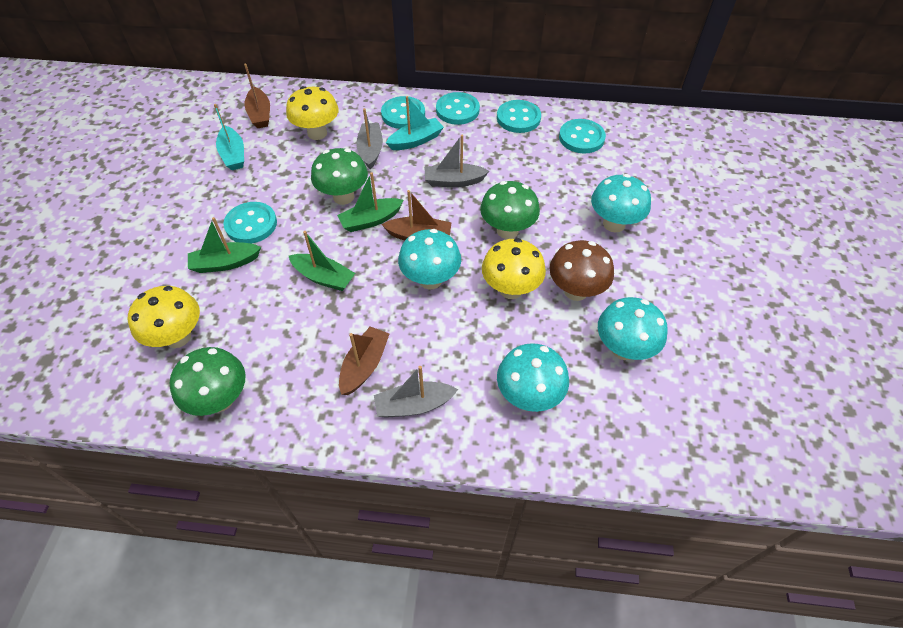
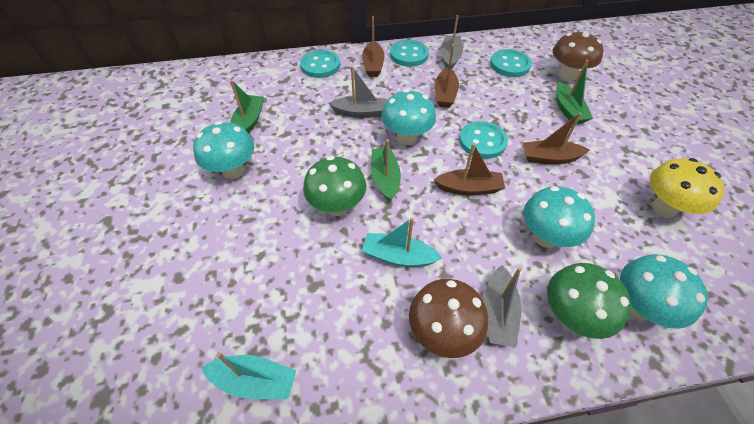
brown boat: 3 -> 4
brown mushroom: 1 -> 2
green mushroom: 3 -> 2
turquoise button: 5 -> 4
yellow mushroom: 3 -> 1

